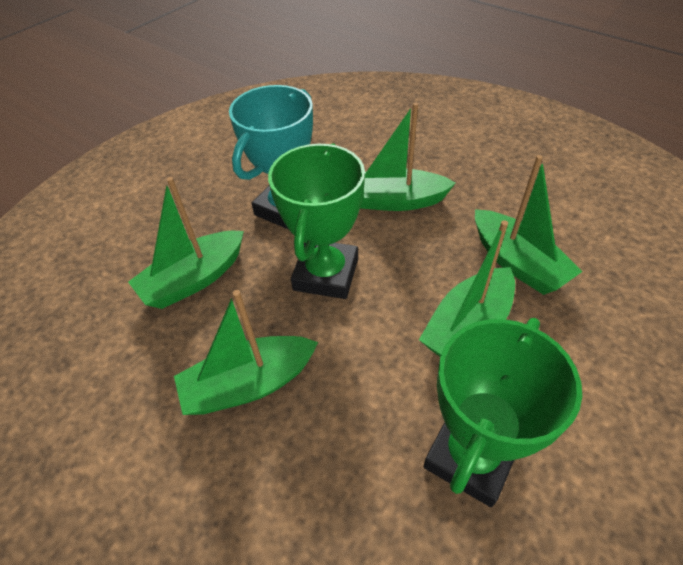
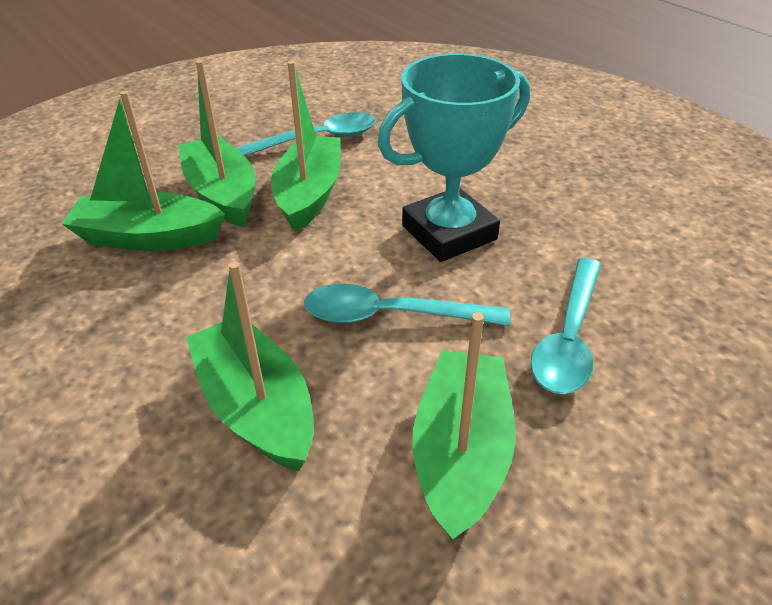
green trophy: 2 -> 0
turquoise spoon: 0 -> 3

